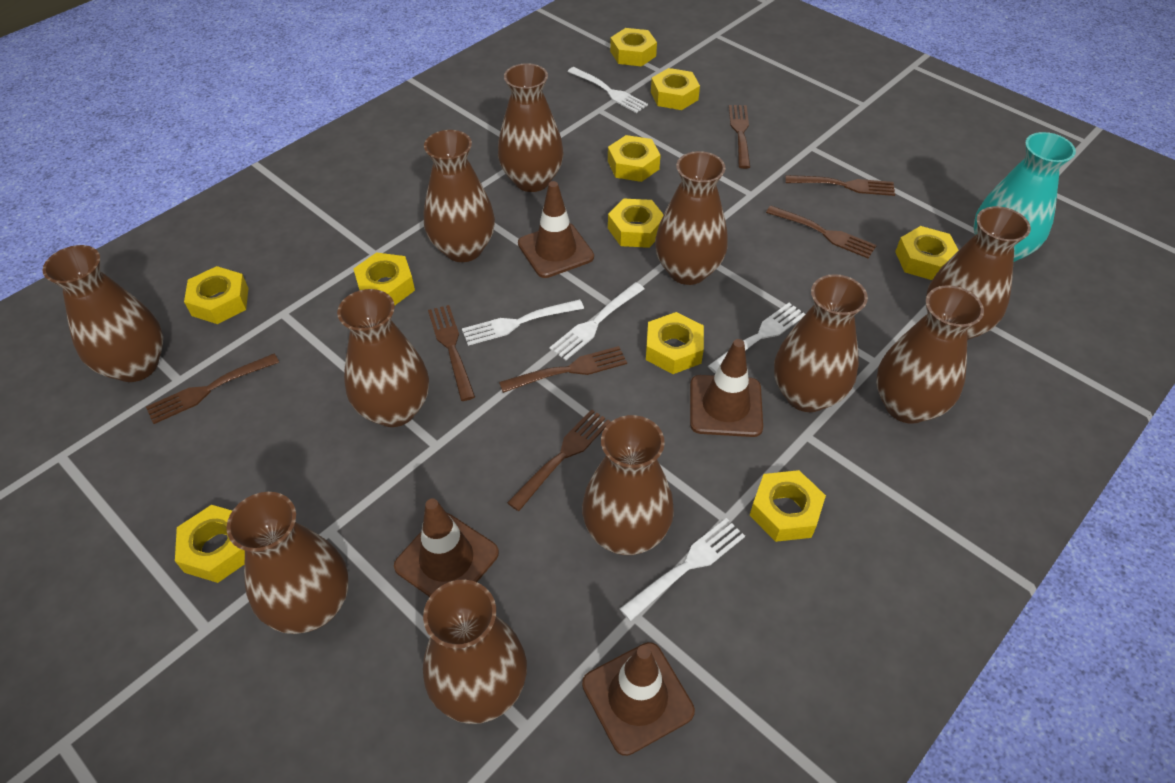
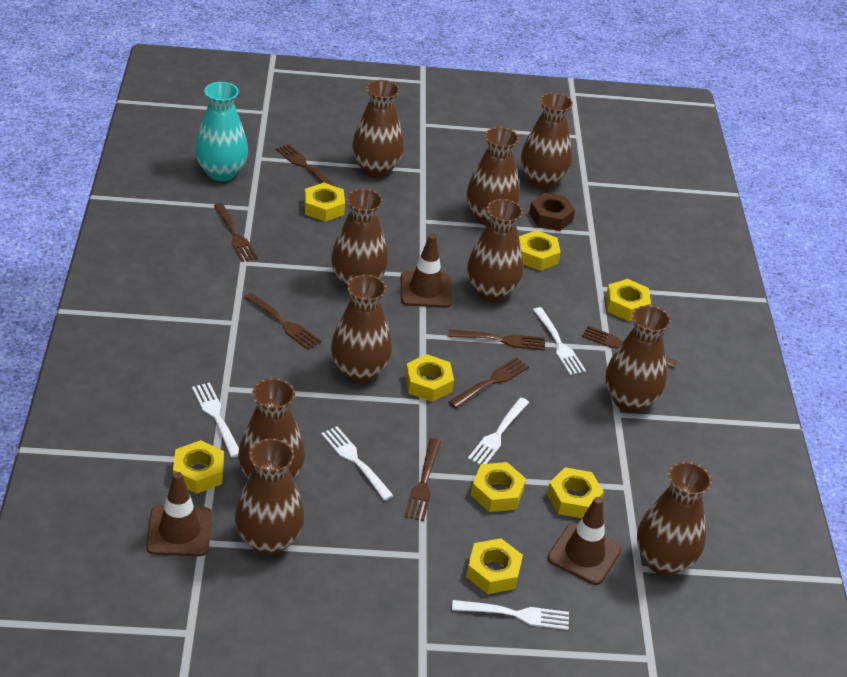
brown nut: 0 -> 1
brown traffic cone: 4 -> 3
brown vase: 11 -> 10
yellow nut: 10 -> 8

